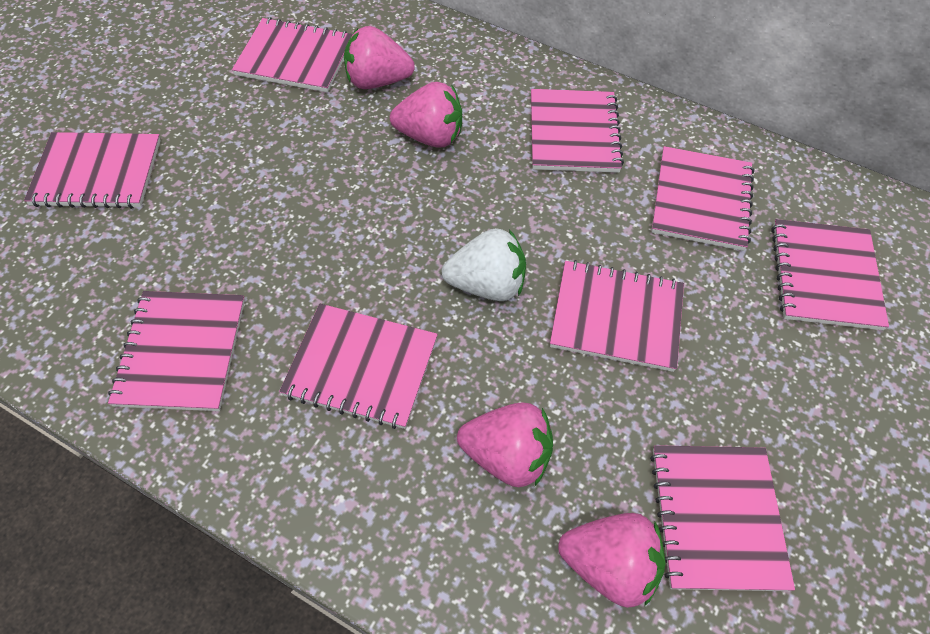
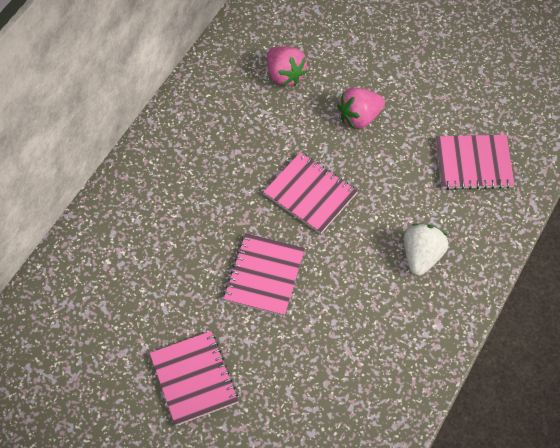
pink notebook: 9 -> 4
pink strawberry: 4 -> 2

